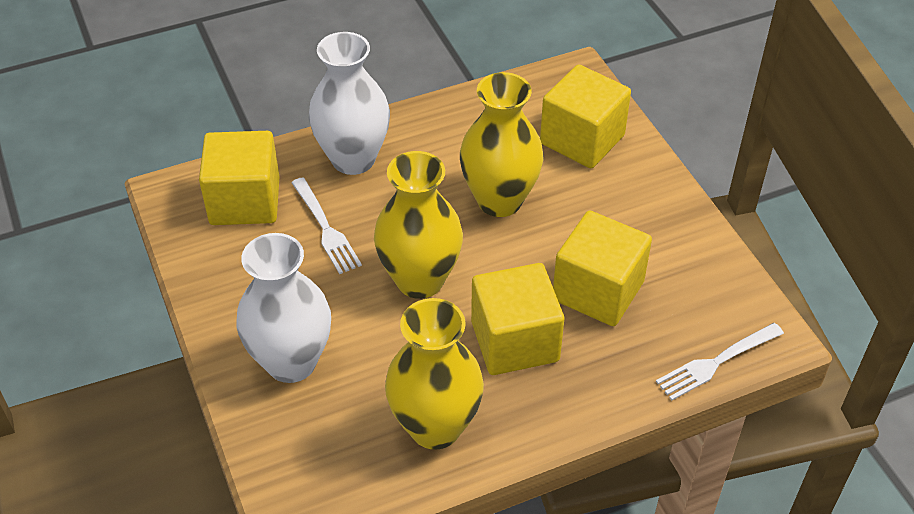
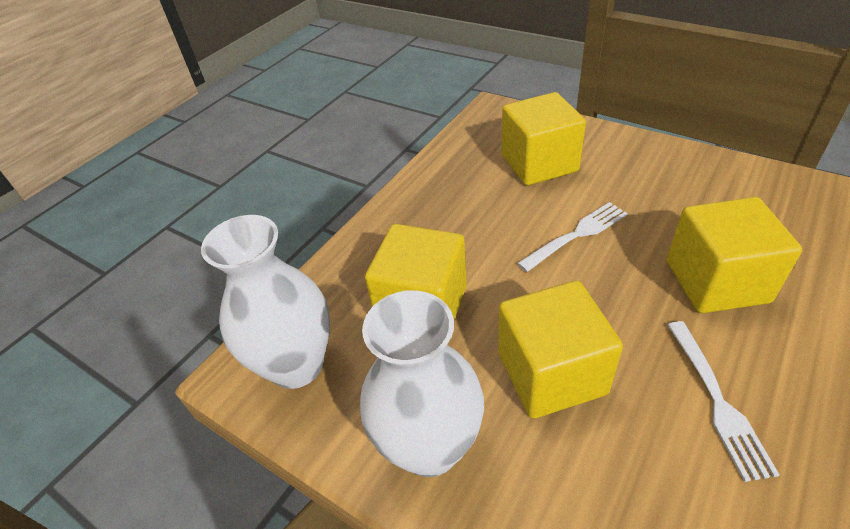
yellow vase: 3 -> 0

